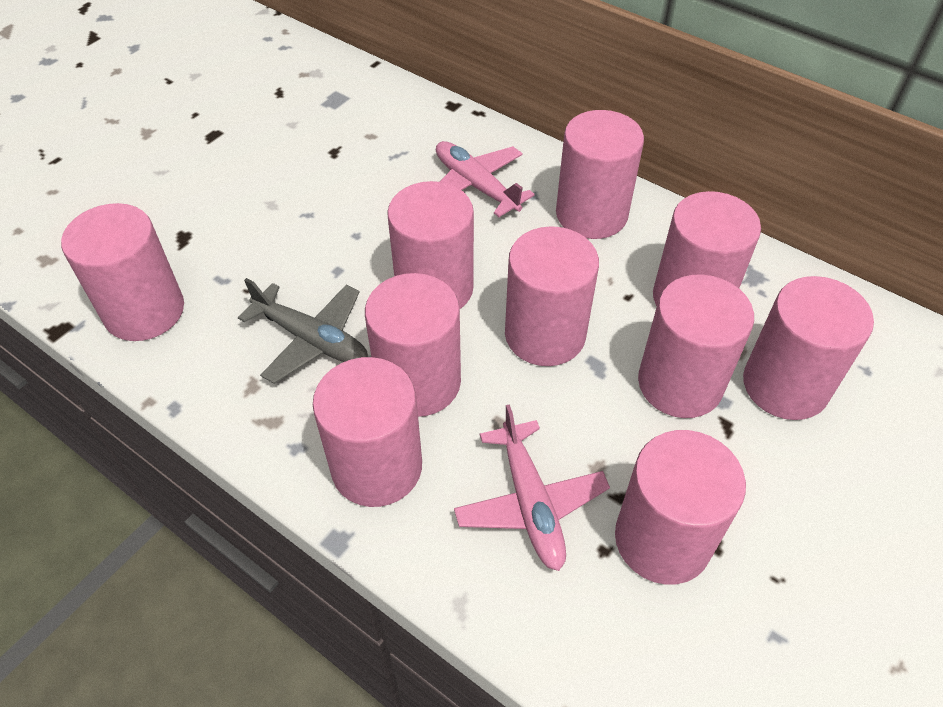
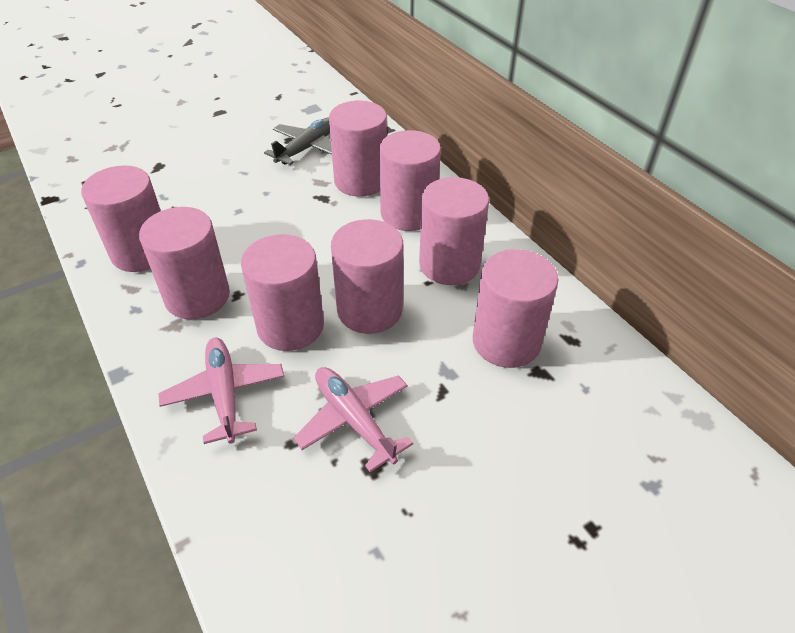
pink cylinder: 10 -> 8

